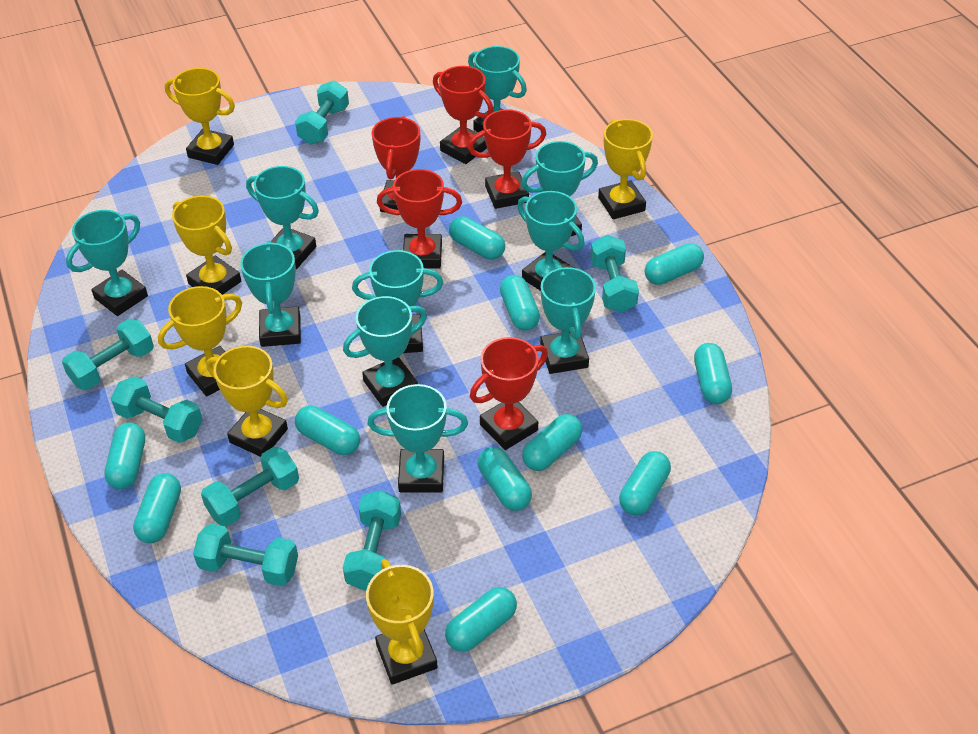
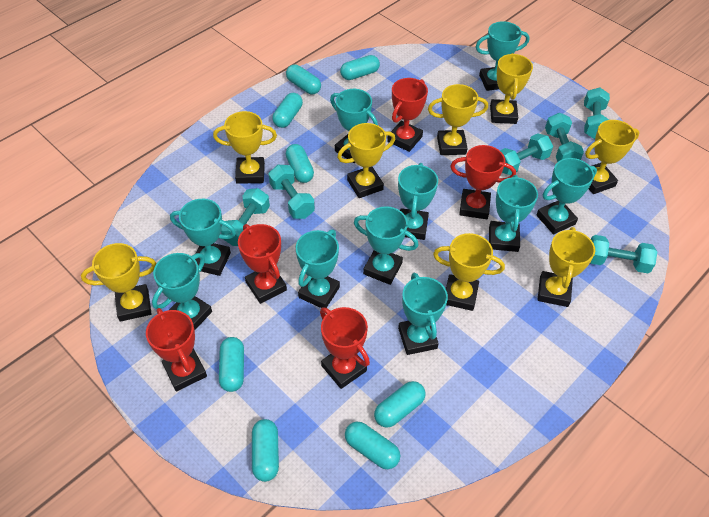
turquoise capsule: 11 -> 8
turquoise dumbbell: 7 -> 6
yellow trophy: 6 -> 8

